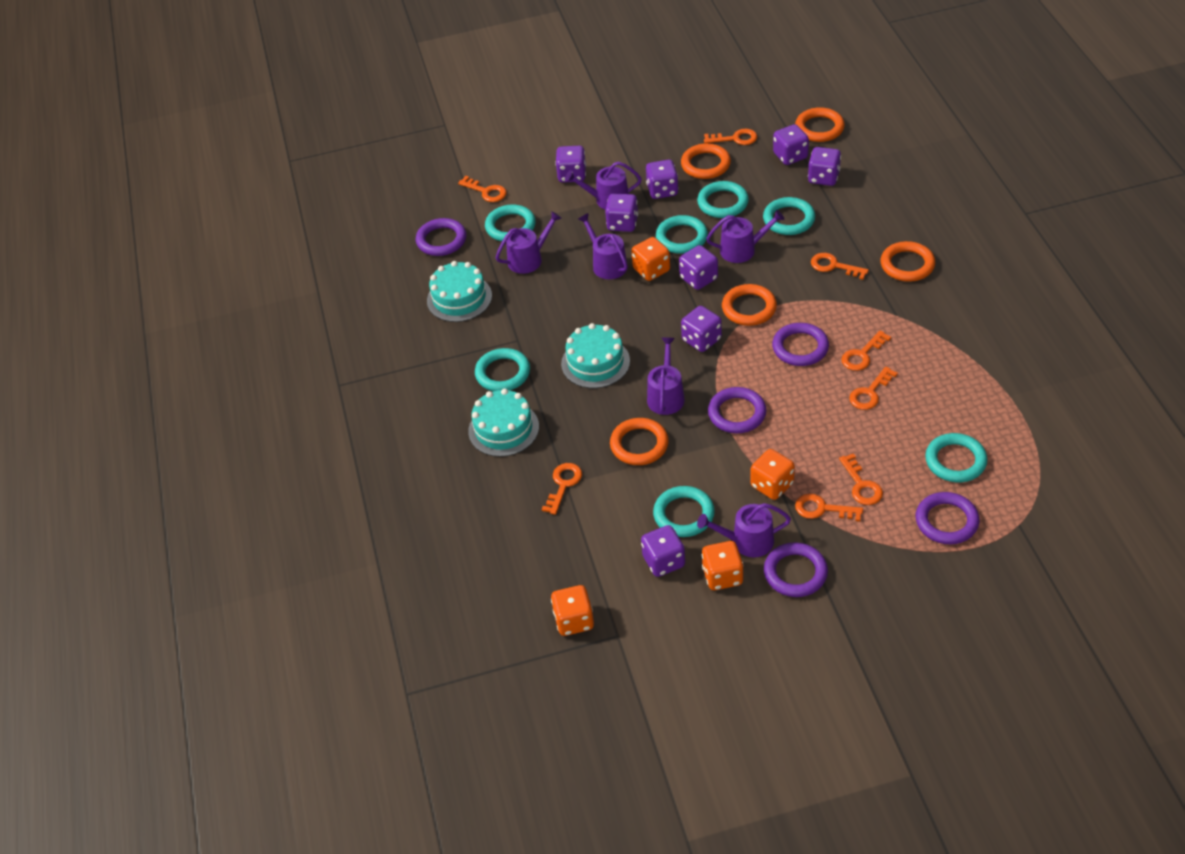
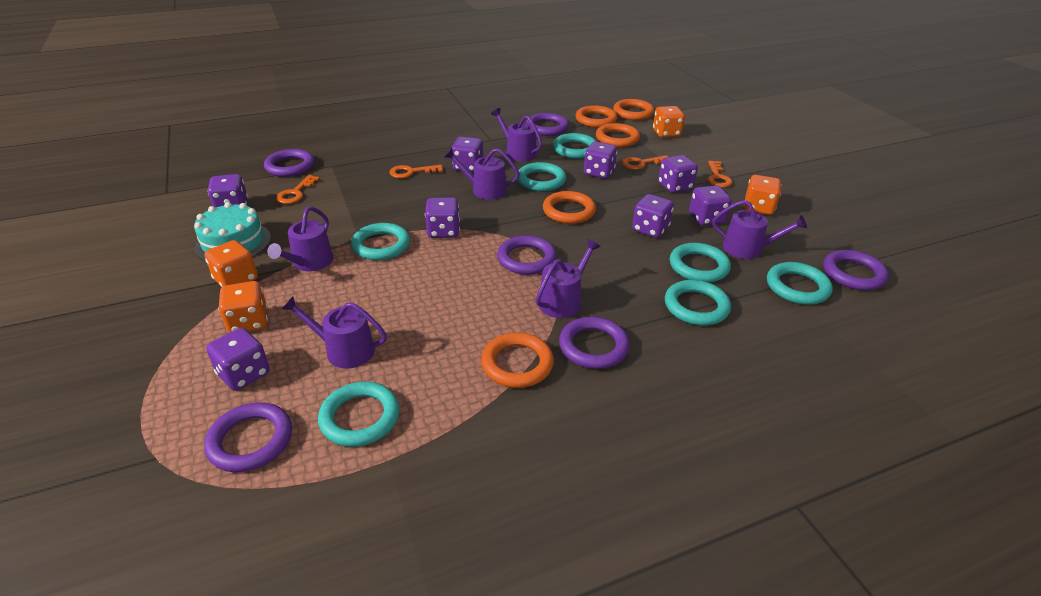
orange key: 8 -> 4
purple ring: 5 -> 6
turquoise cake: 3 -> 1

